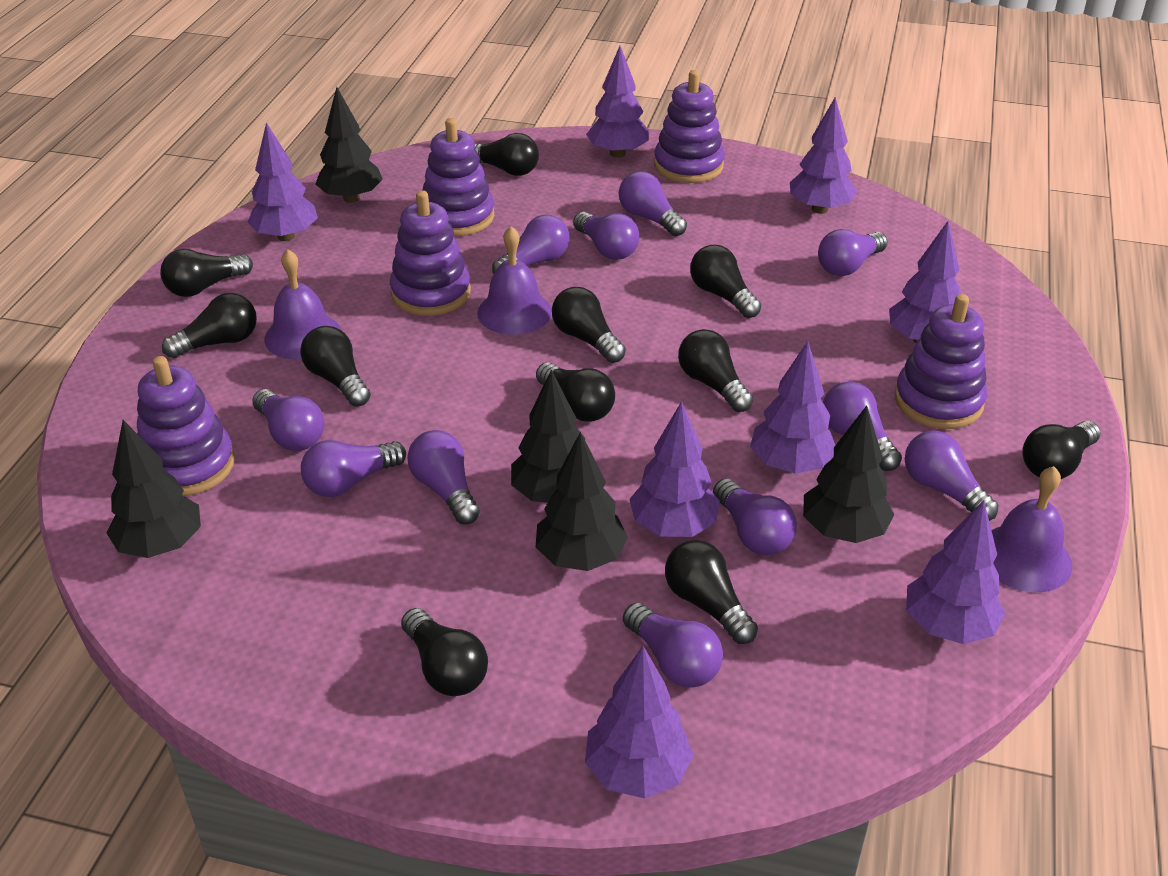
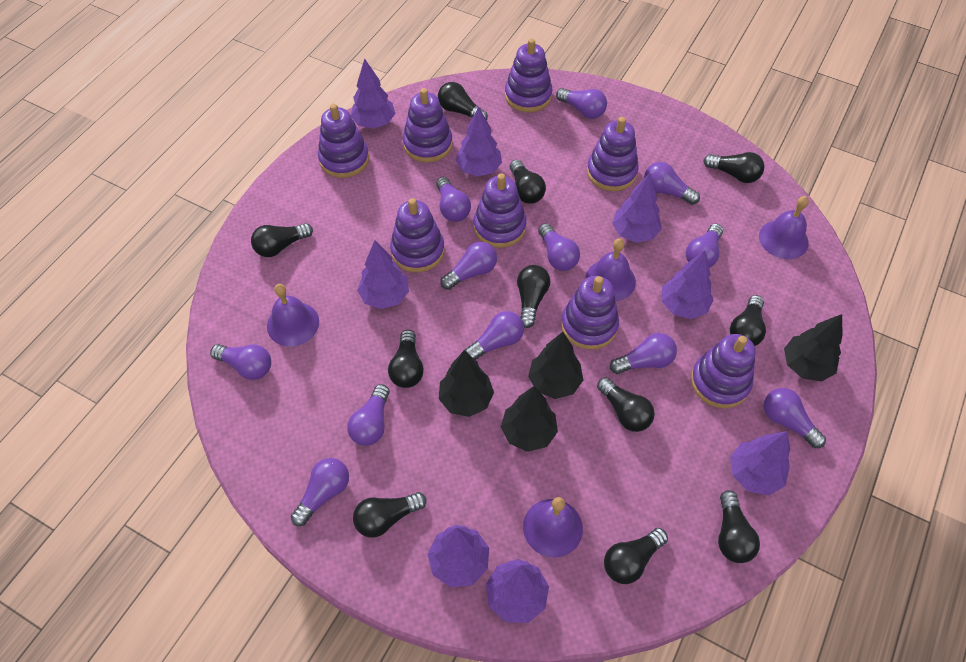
black tree: 5 -> 4
purple bell: 3 -> 4
purple light bulb: 11 -> 12
purple stacking toy: 5 -> 8

